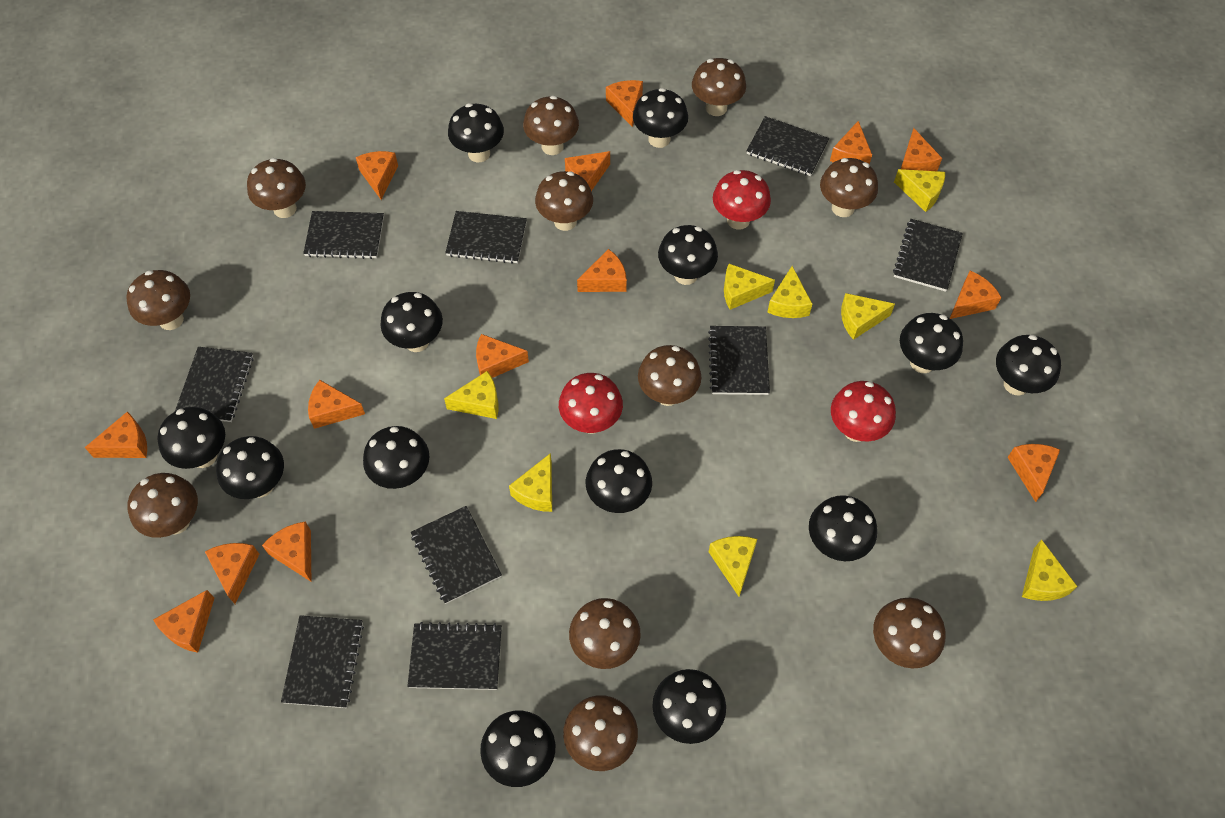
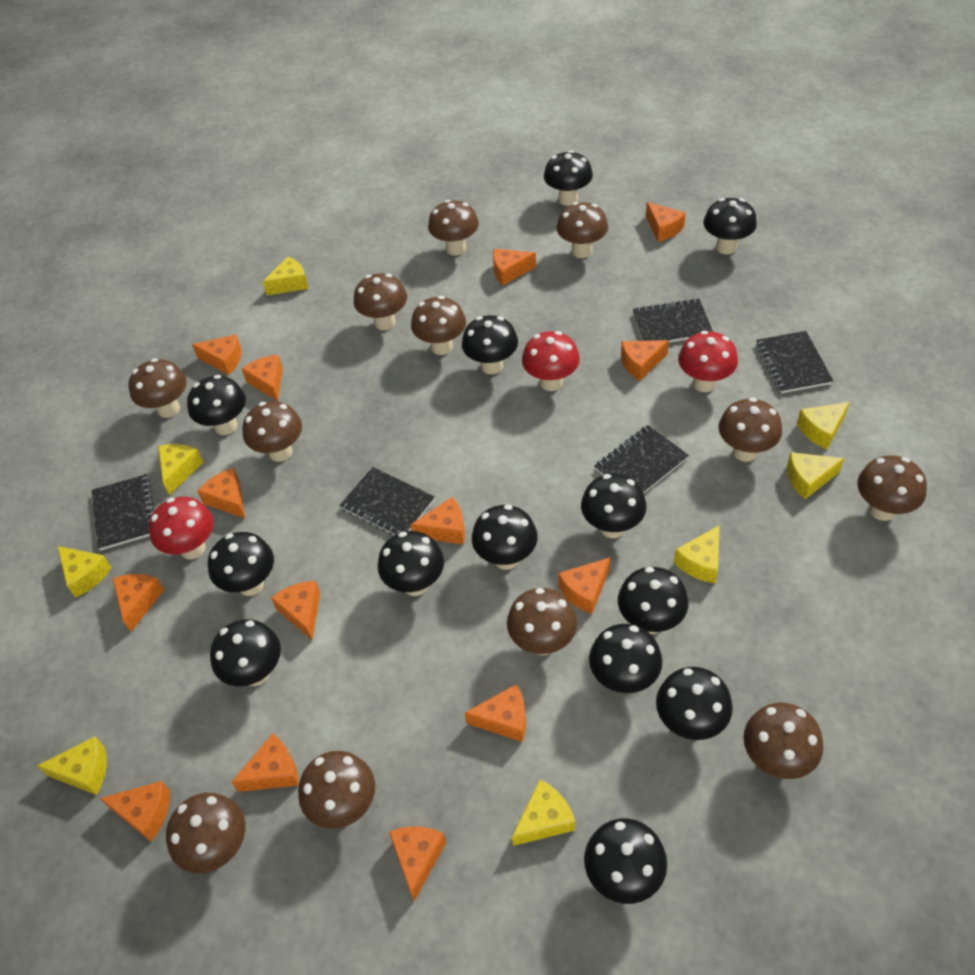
black notebook: 9 -> 5
brown mushroom: 11 -> 12

